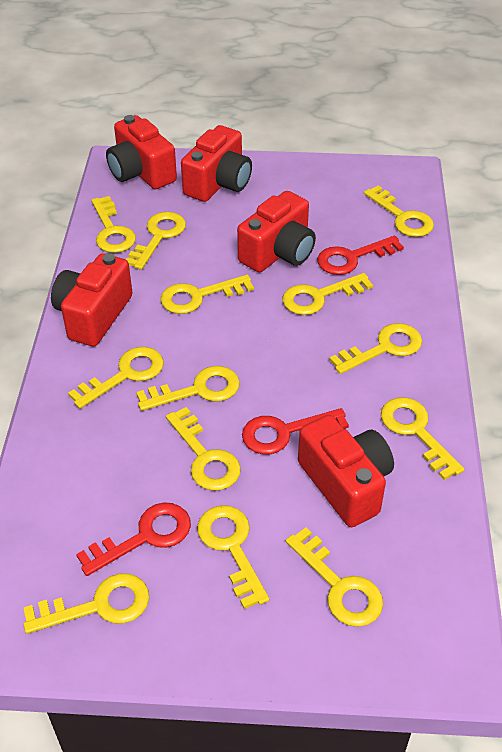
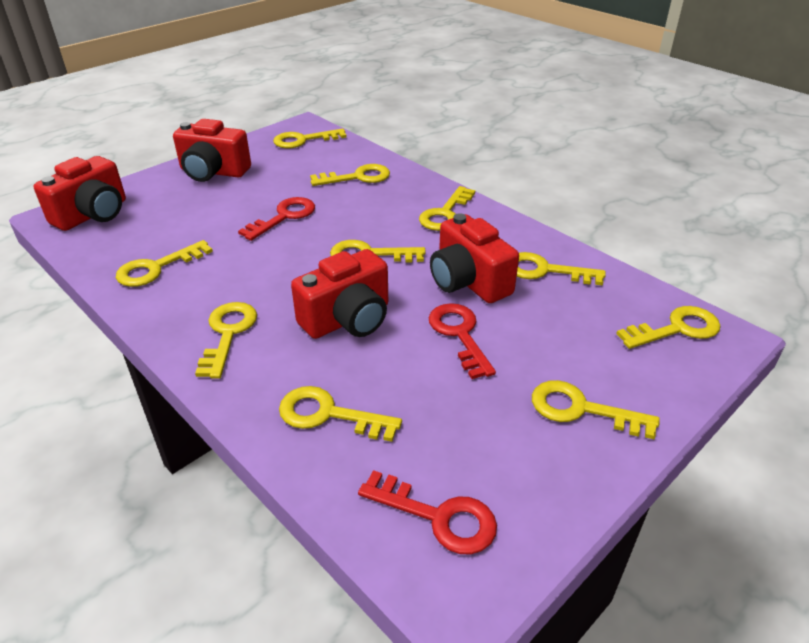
red camera: 5 -> 4
yellow key: 13 -> 10

